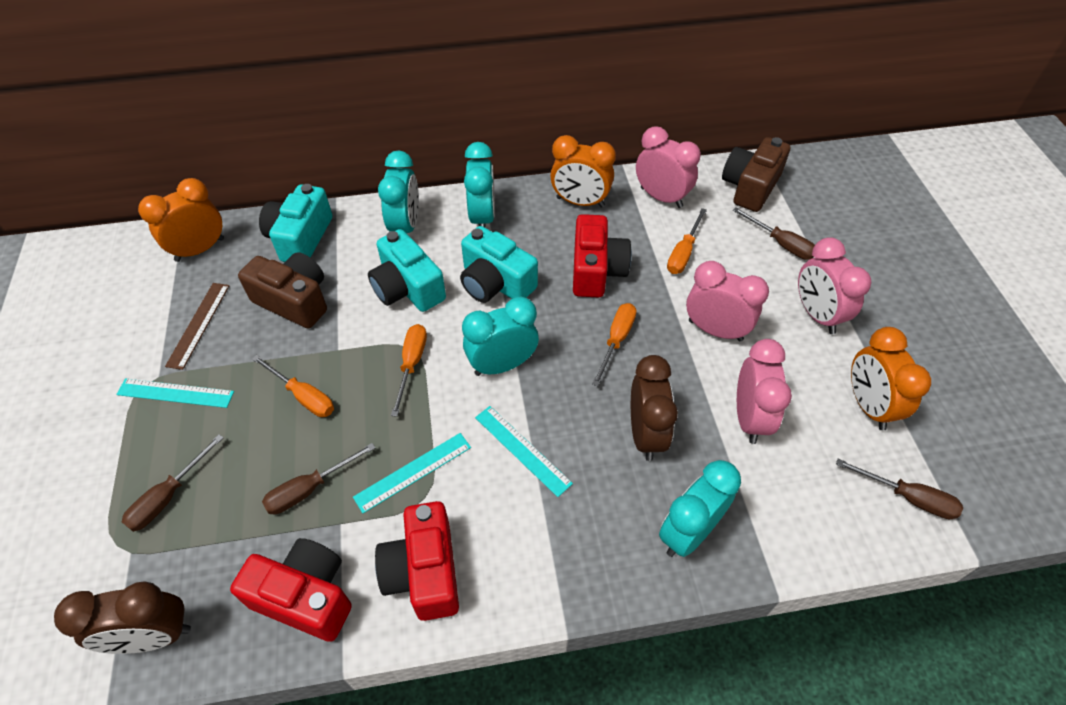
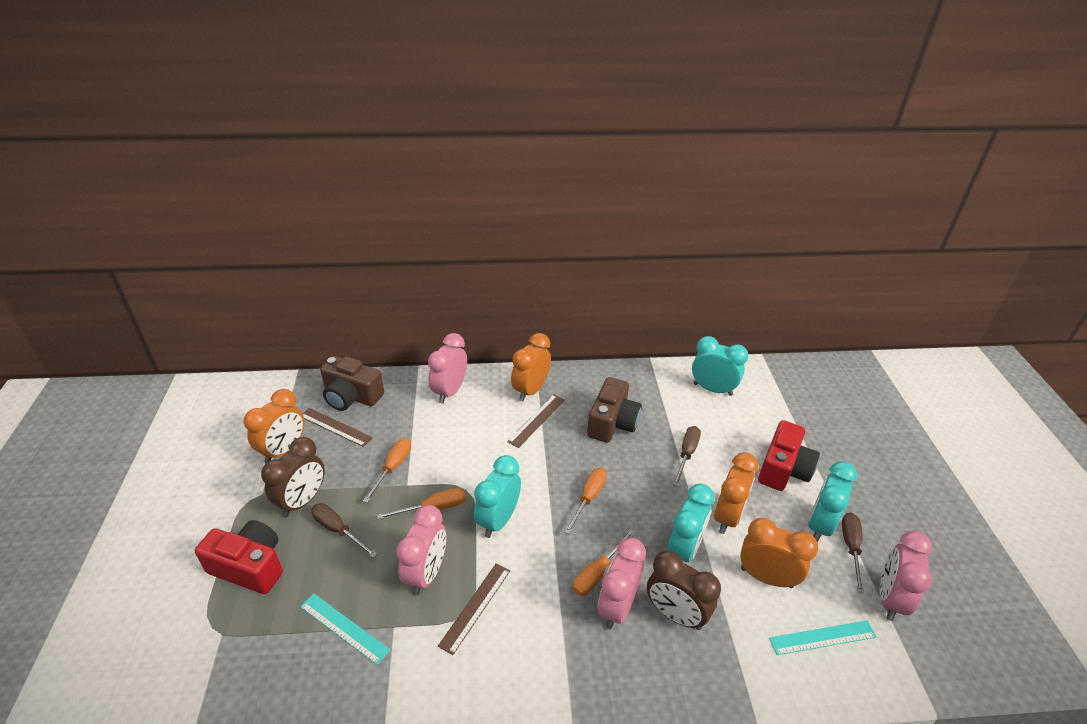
brown ruler: 1 -> 3
brown screwdriver: 4 -> 3
orange clock: 3 -> 4
red camera: 3 -> 2
turquoise camera: 3 -> 0
turquoise ruler: 3 -> 2

